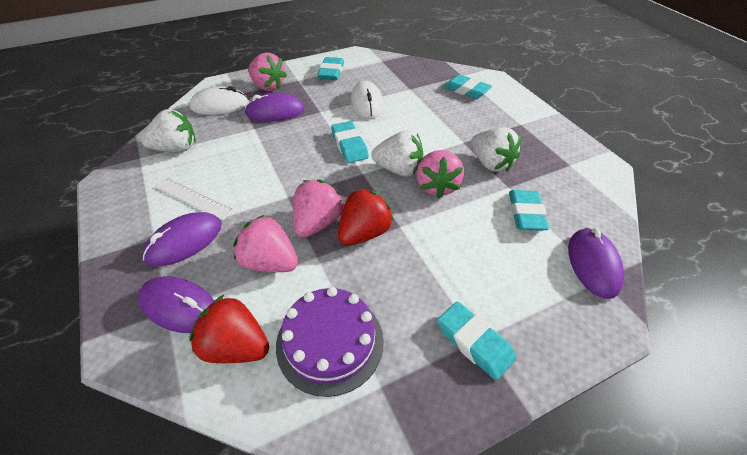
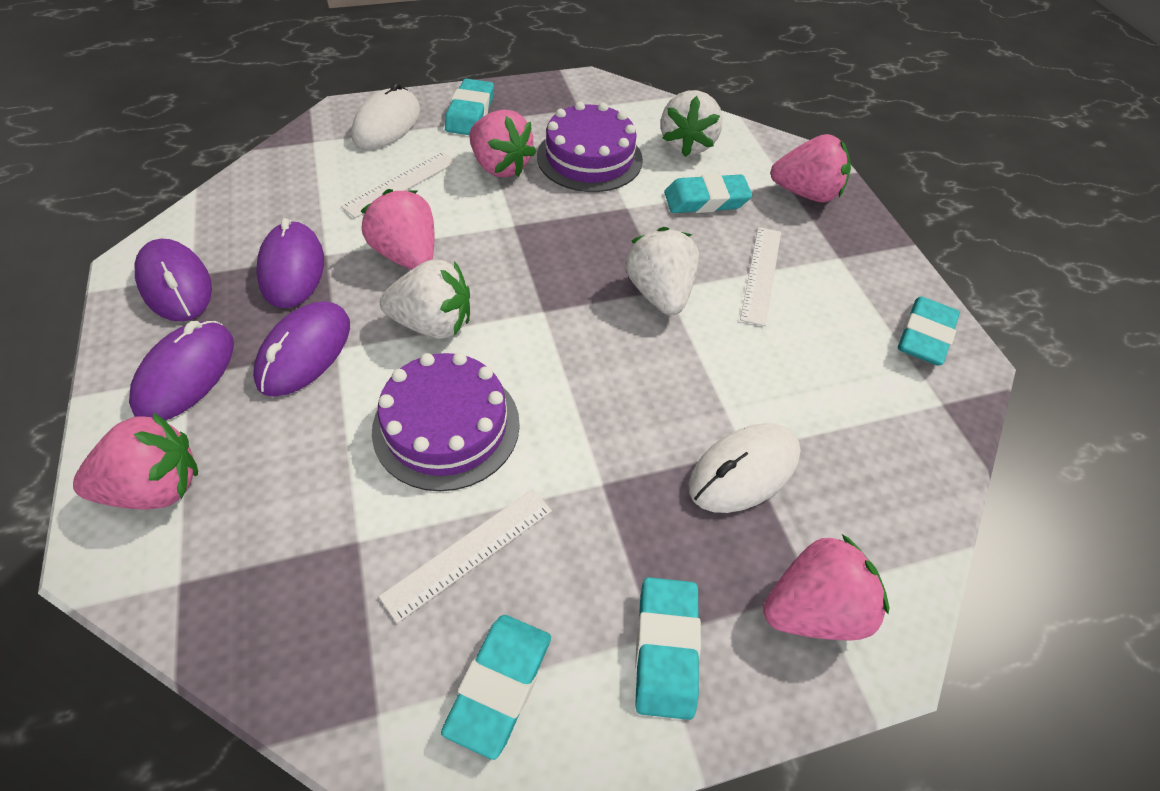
pink strawberry: 4 -> 5
purple cake: 1 -> 2
red strawberry: 2 -> 0
white ruler: 1 -> 3

